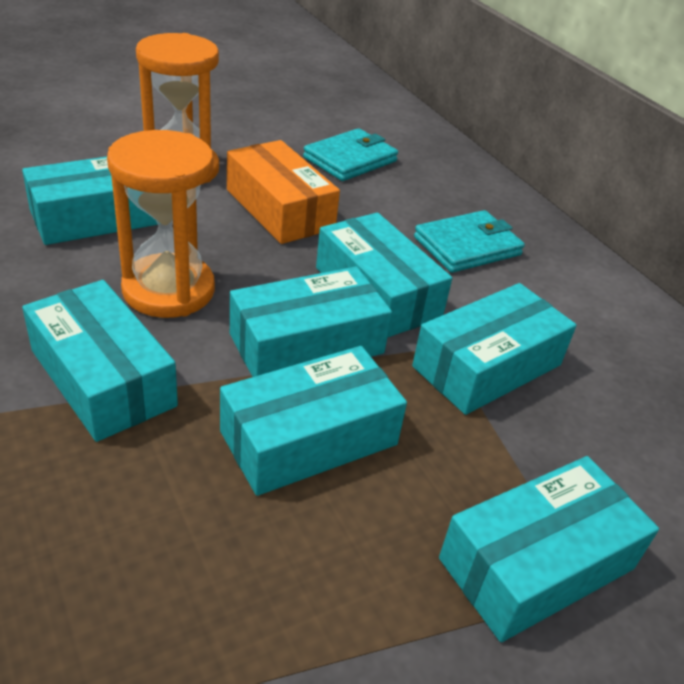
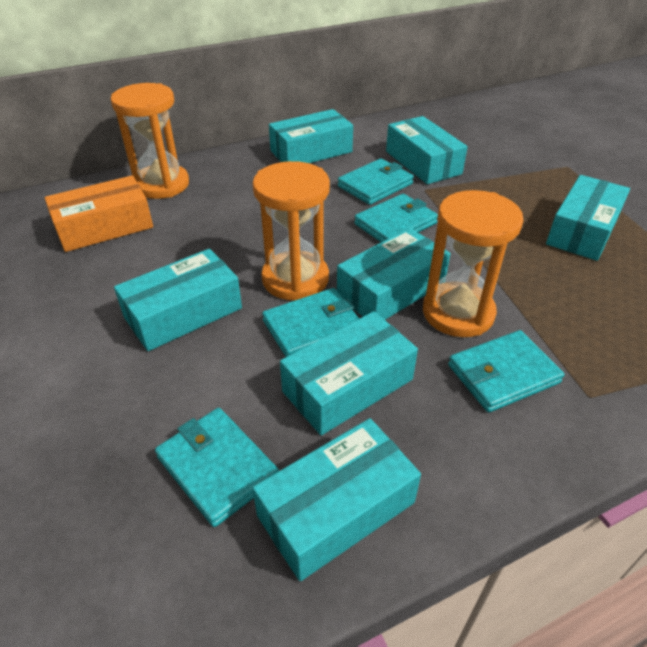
orange hourglass: 2 -> 3
turquoise wallet: 2 -> 5

